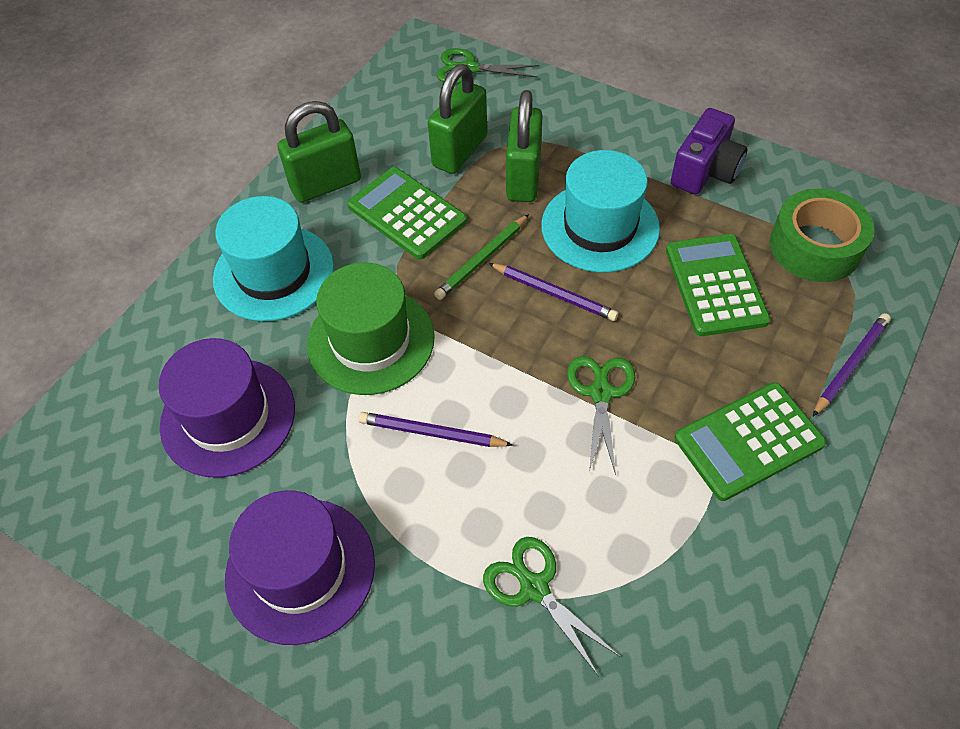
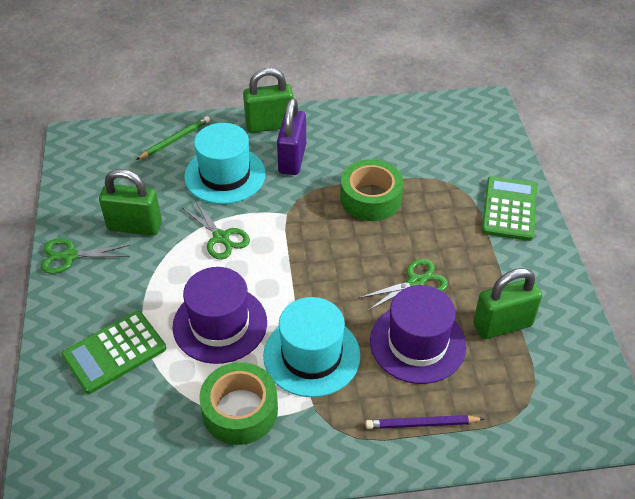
green calculator: 3 -> 2
green hat: 1 -> 0
green tape: 1 -> 2
purple camera: 1 -> 0
purple padlock: 0 -> 1
purple pencil: 3 -> 1

